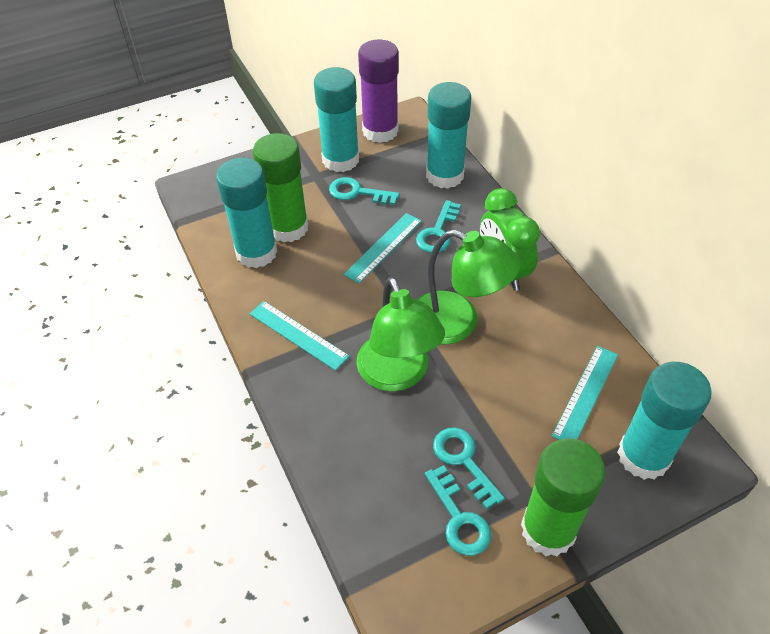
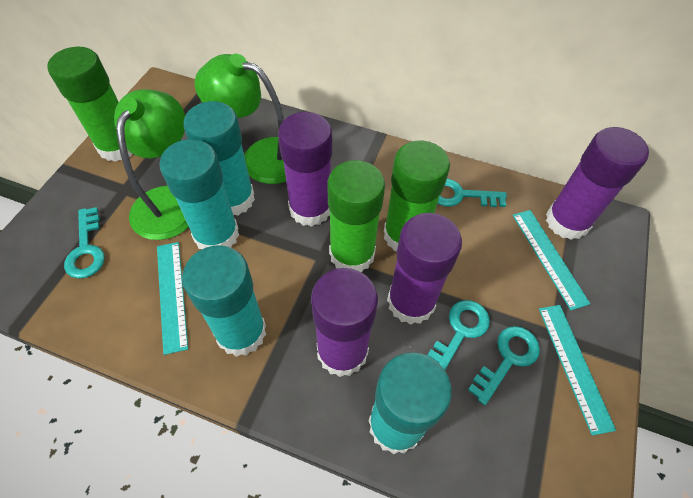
green clock: 1 -> 0
green glue stick: 2 -> 3
purple glue stick: 1 -> 4

